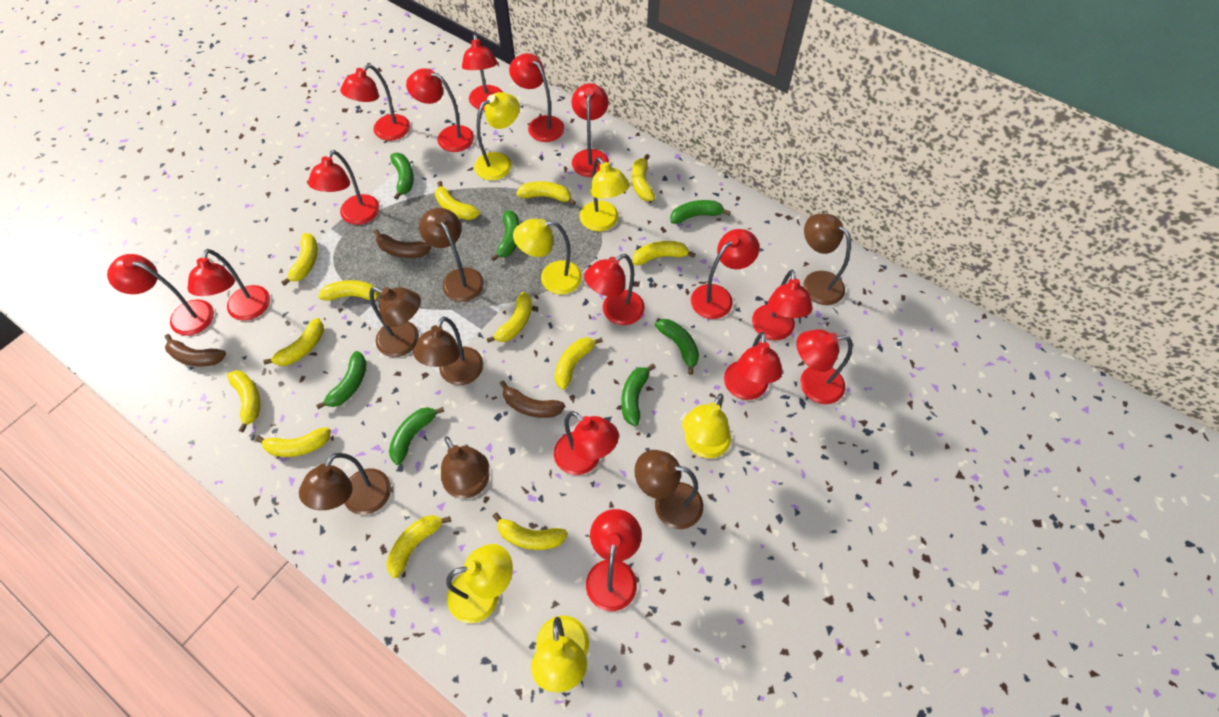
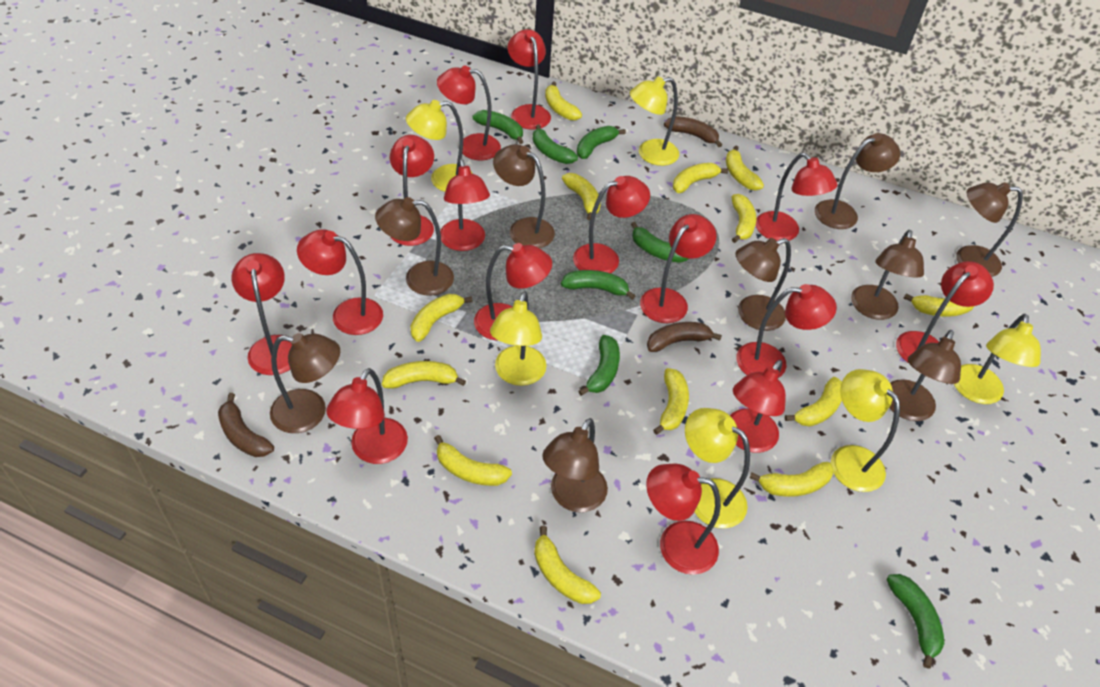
brown lamp: 7 -> 9

